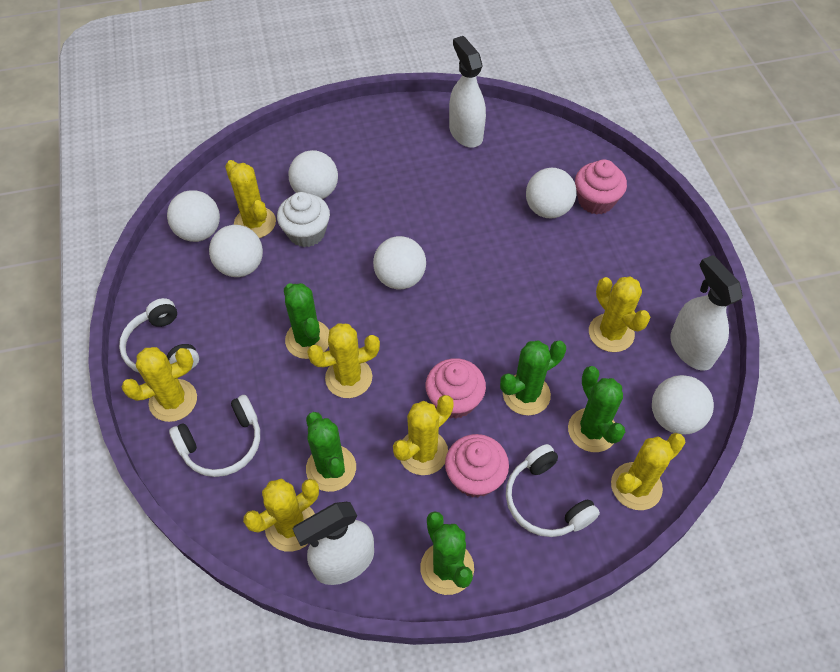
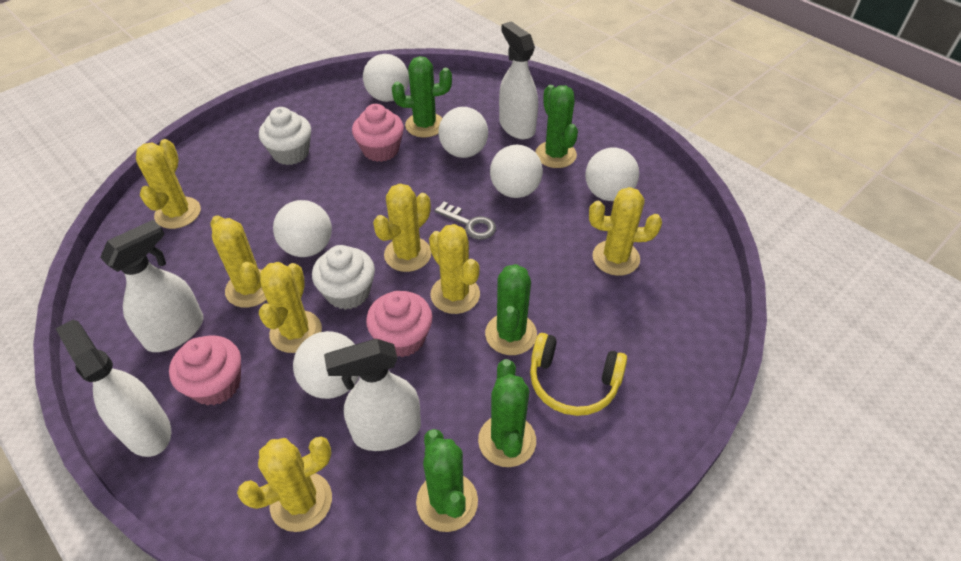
grey key: 0 -> 1
white cupcake: 1 -> 2
white headphones: 3 -> 0
white spray bottle: 3 -> 4
yellow headphones: 0 -> 1

